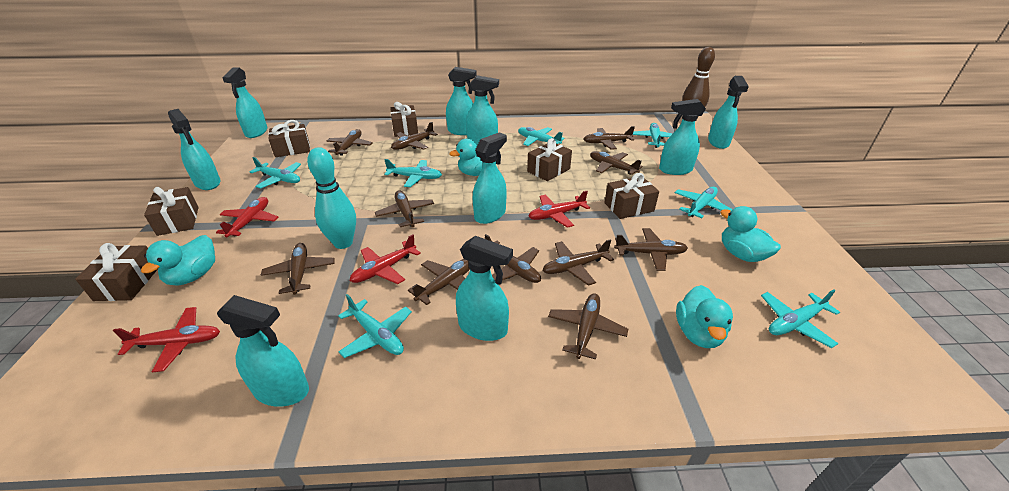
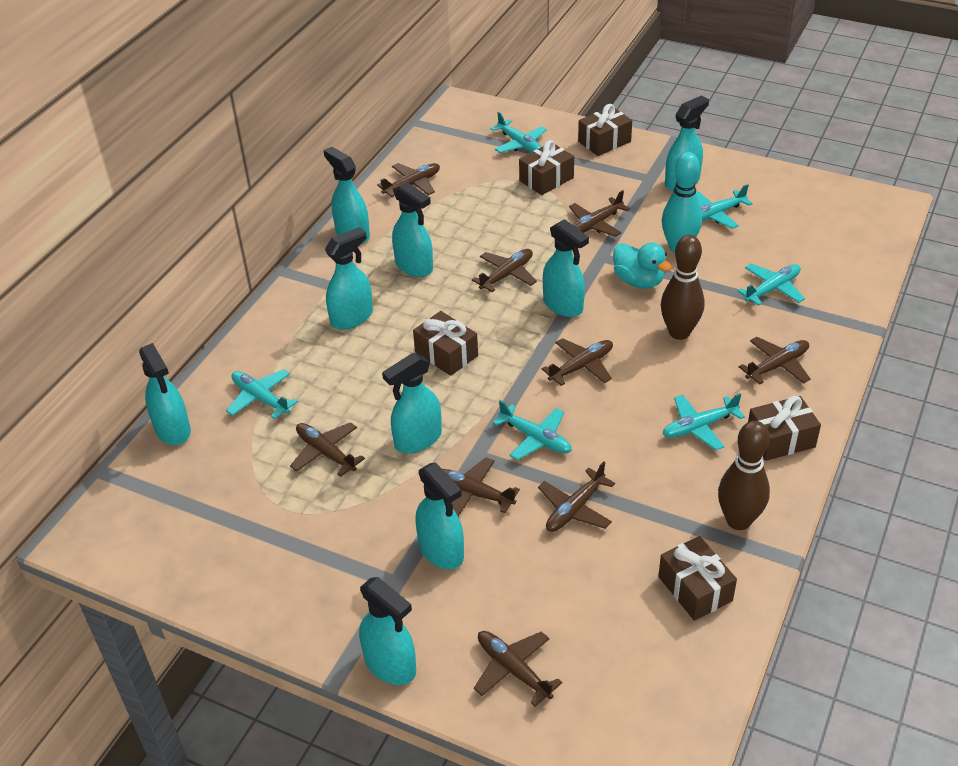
brown bowling pin: 1 -> 2
brown gift: 6 -> 5
brown plane: 11 -> 9
red plane: 4 -> 0
turquoise duck: 4 -> 1
turquoise plane: 7 -> 6

